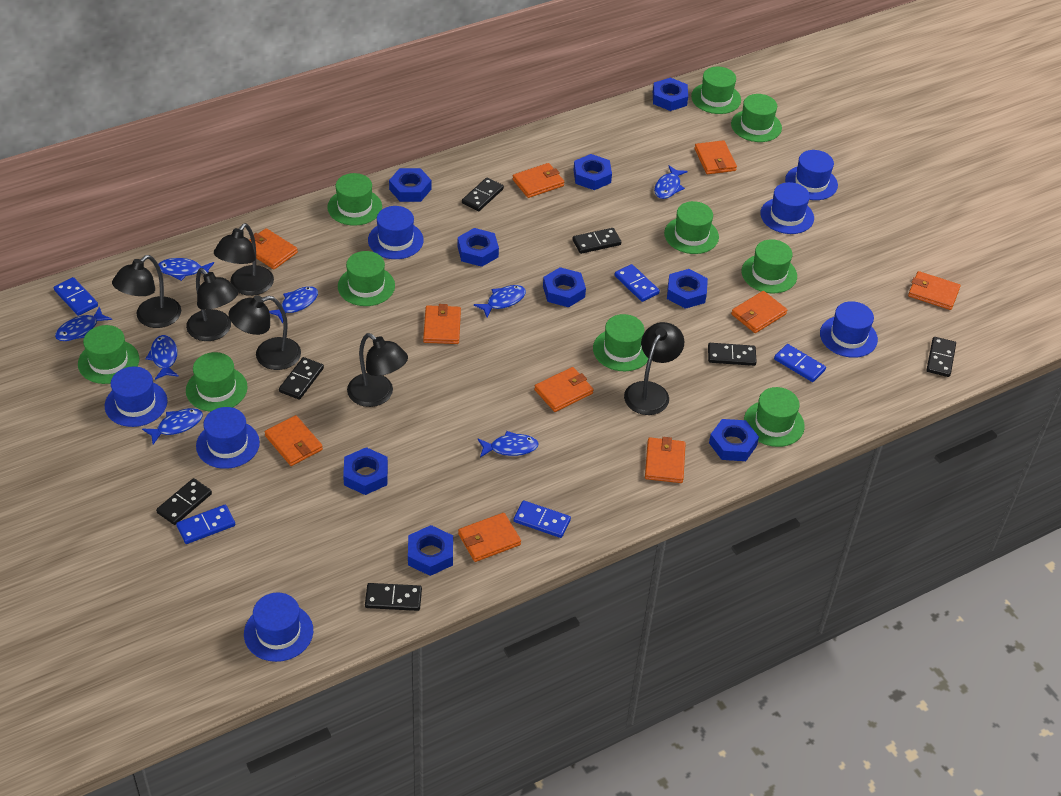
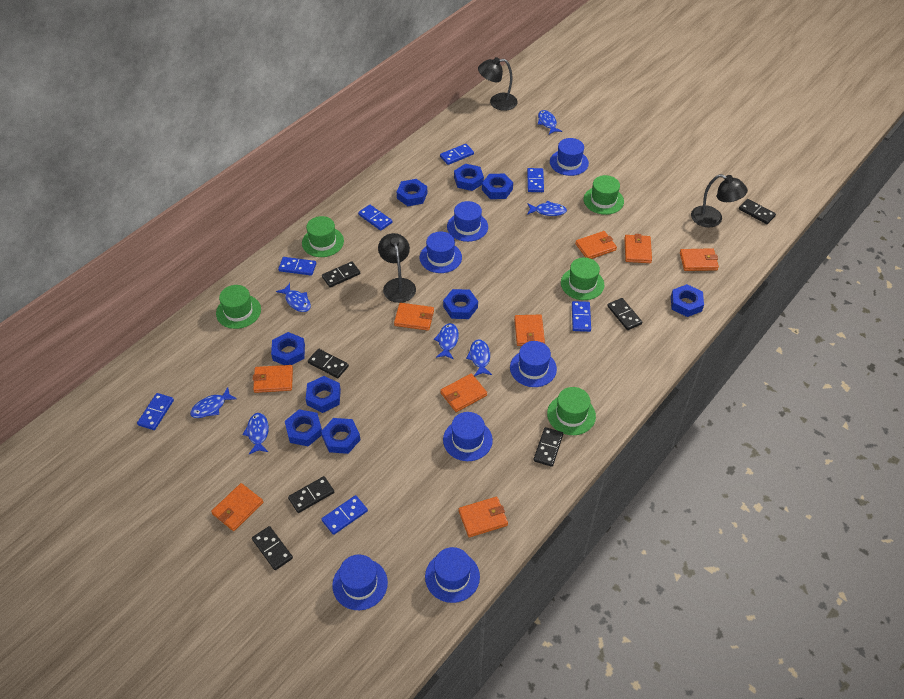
black lamp: 6 -> 3
blue domino: 5 -> 7
blue fish: 8 -> 7
green hat: 10 -> 5
orange wallet: 10 -> 9

